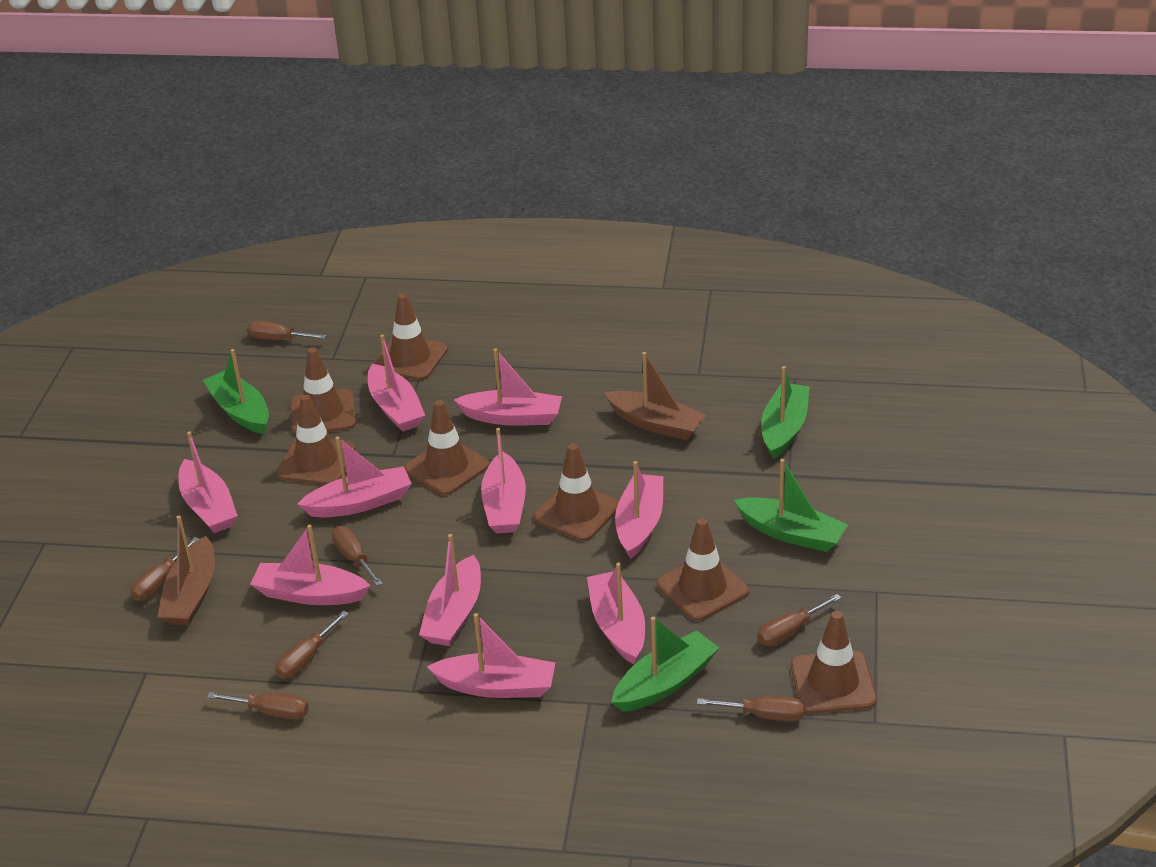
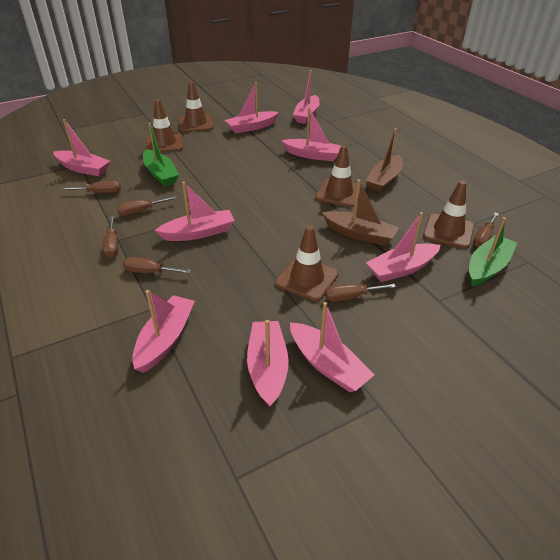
brown screwdriver: 7 -> 6
brown traffic cone: 7 -> 5
green boat: 4 -> 2
pink boat: 10 -> 9

